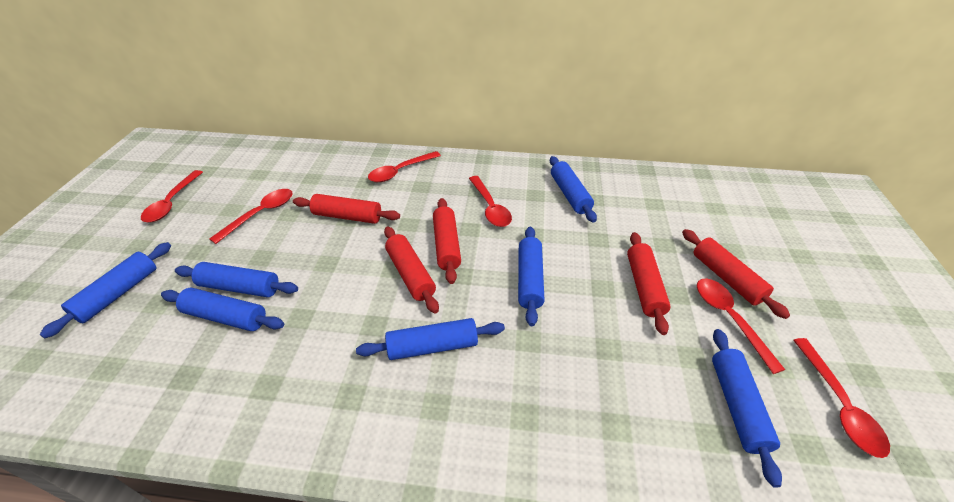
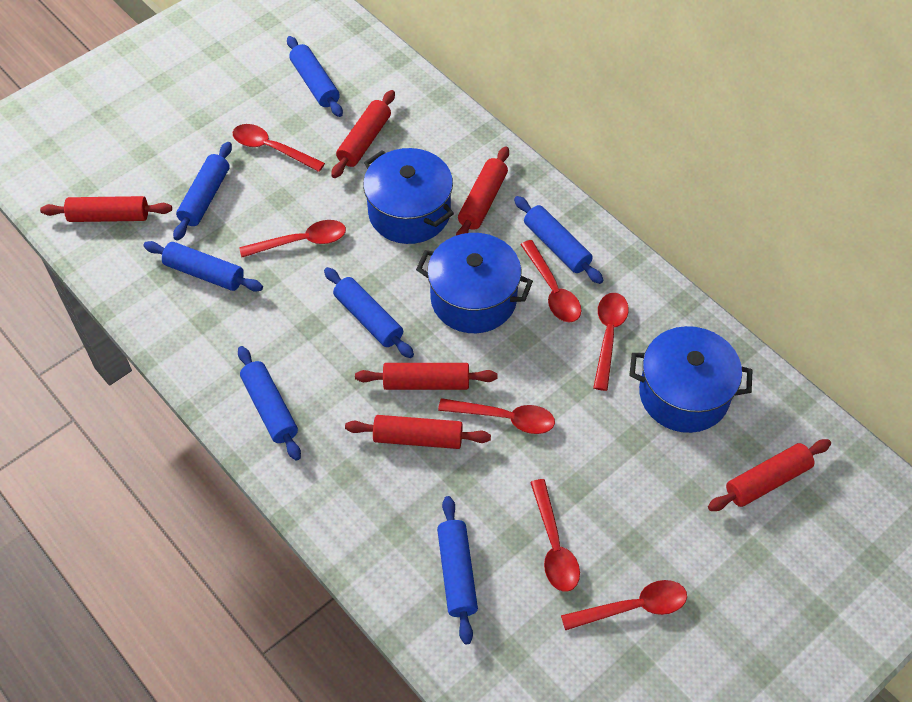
blue pot: 0 -> 3
red rolling pin: 5 -> 6
red spoon: 6 -> 7

